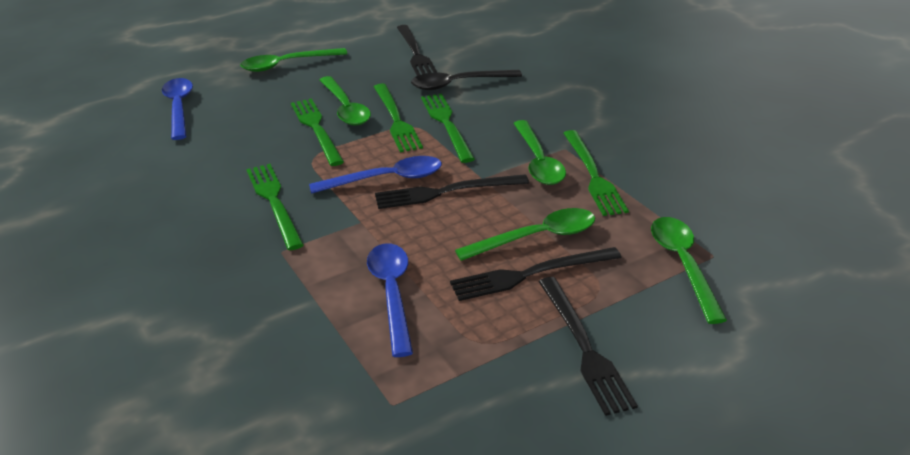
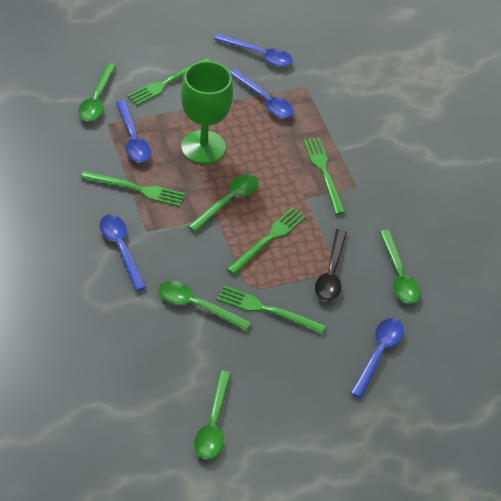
black fork: 4 -> 0
blue spoon: 3 -> 5
green goblet: 0 -> 1

